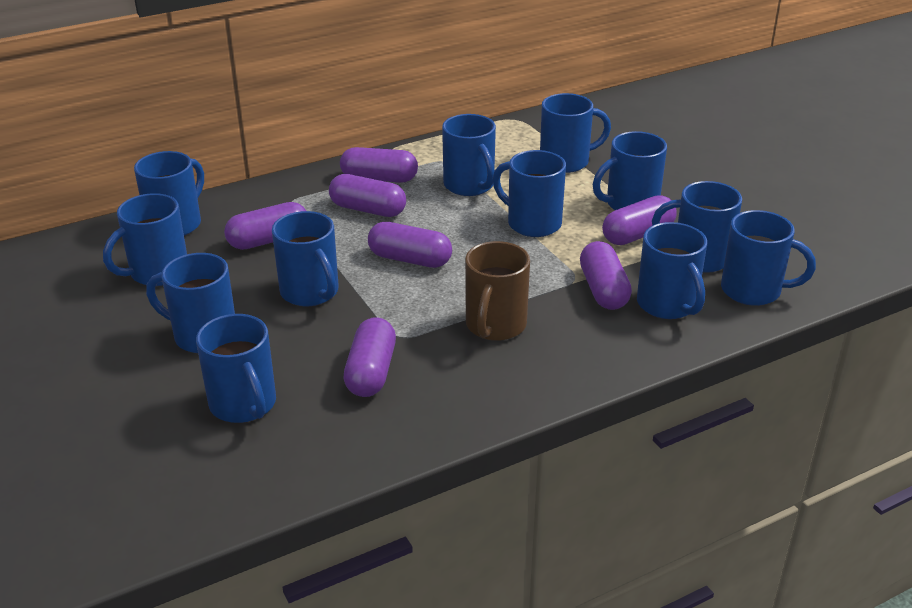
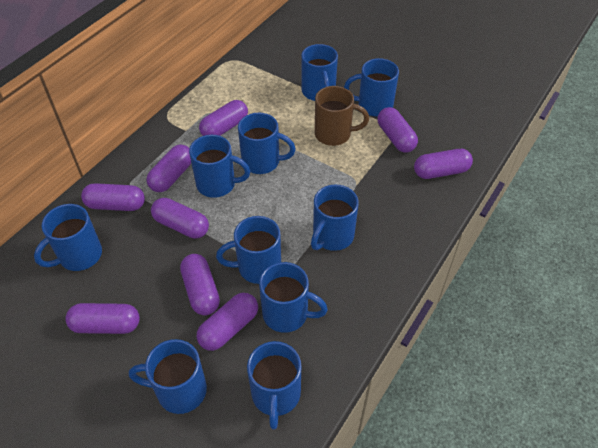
blue mug: 12 -> 10
purple capsule: 7 -> 9

